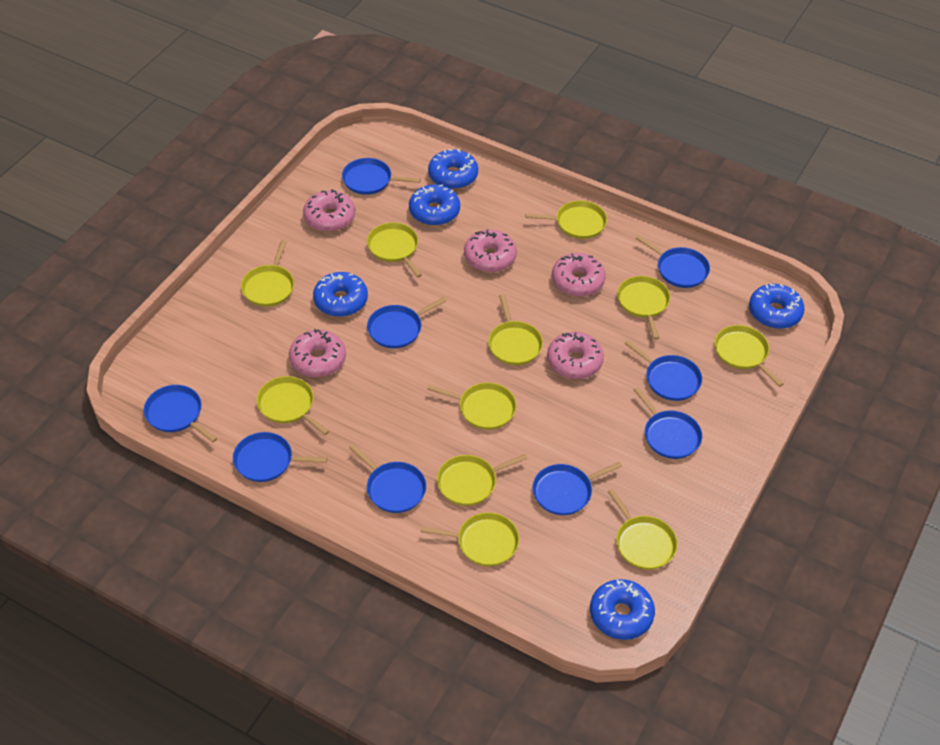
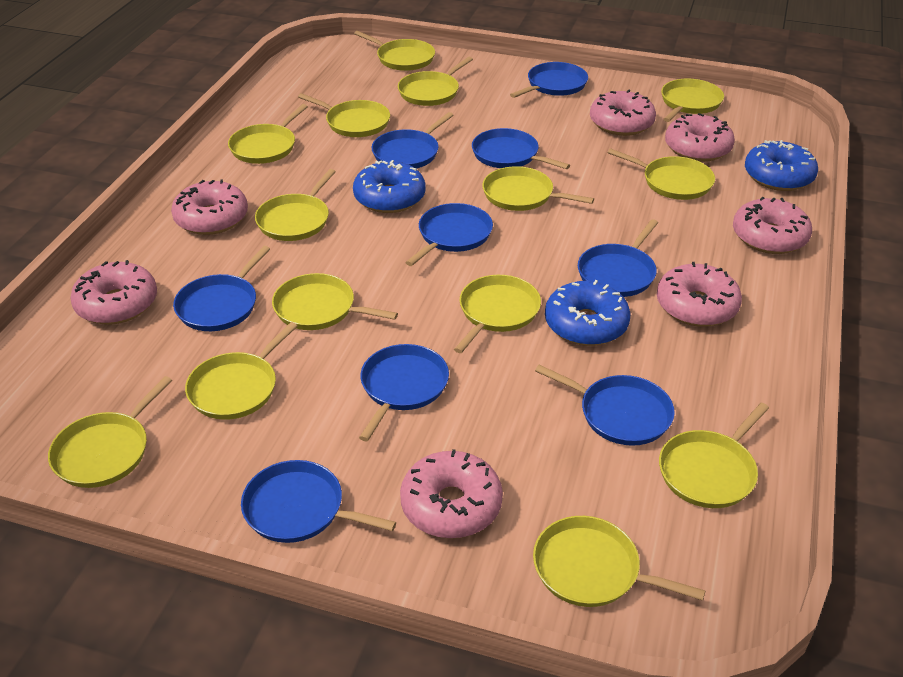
blue donut: 5 -> 3
pink donut: 5 -> 7
yellow pan: 11 -> 14

